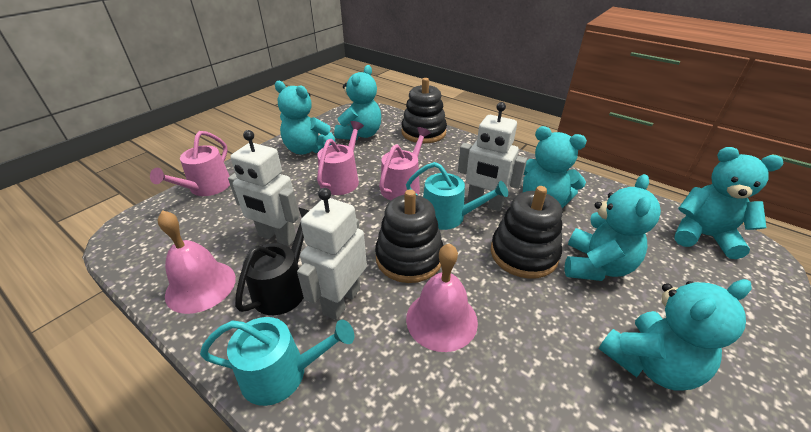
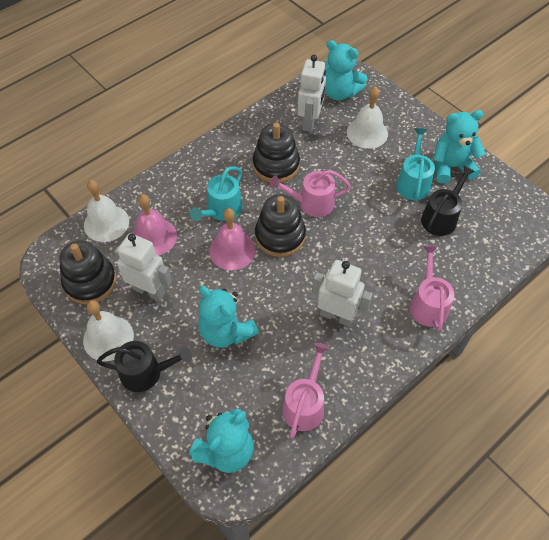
black watering can: 1 -> 2
turquoise teddy bear: 6 -> 4
white bell: 0 -> 3

